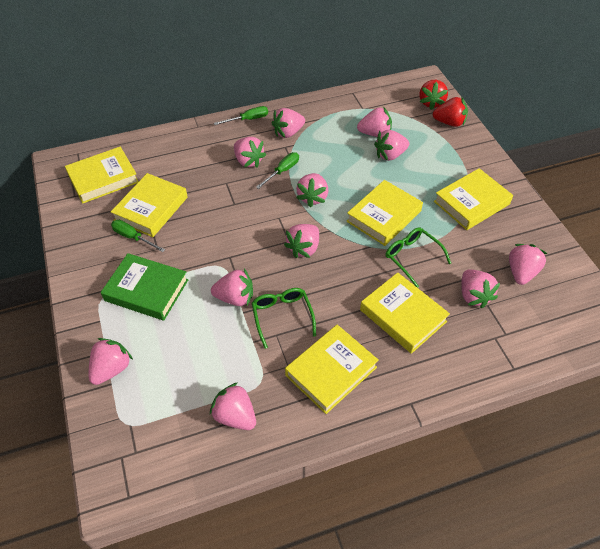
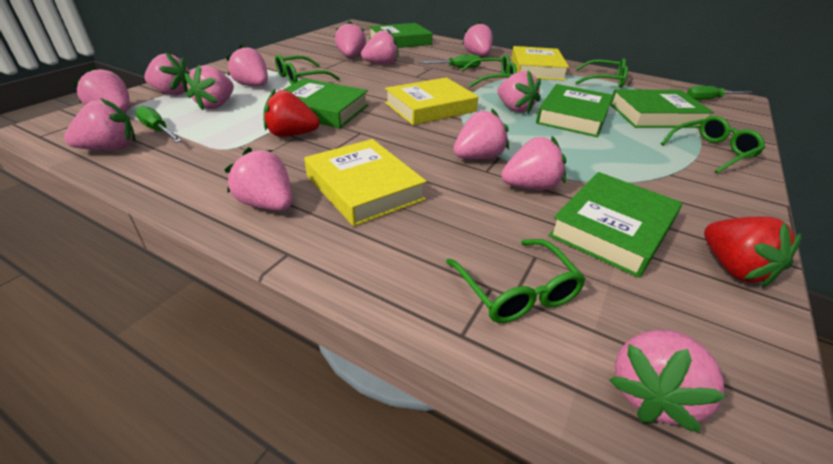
green book: 1 -> 5
green glasses: 2 -> 5
pink strawberry: 11 -> 13
yellow book: 6 -> 3

